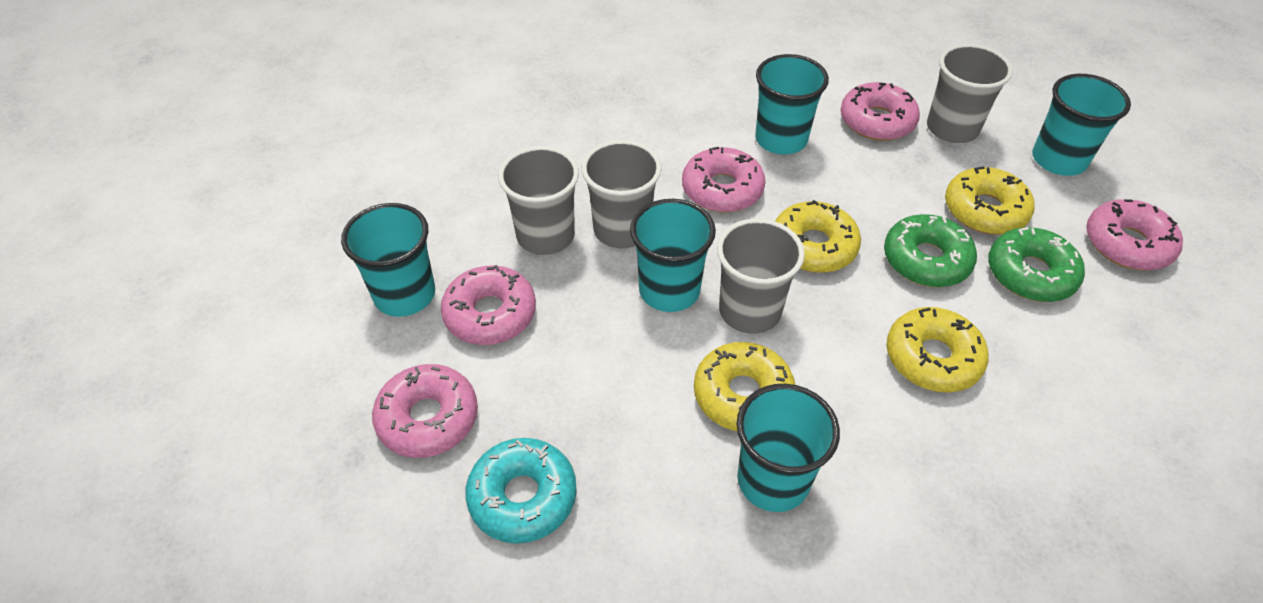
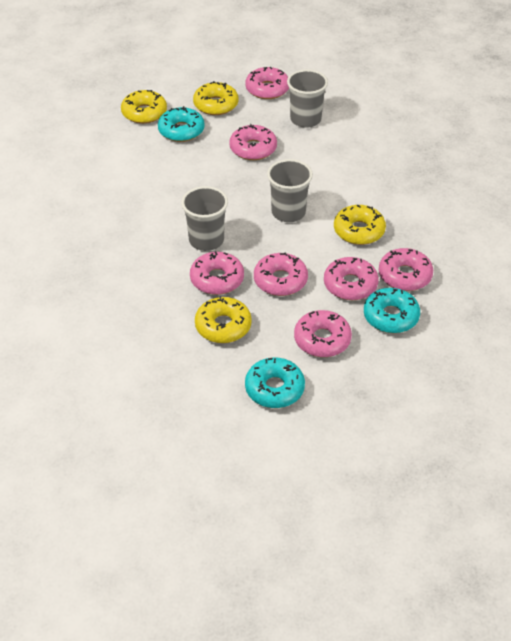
green donut: 2 -> 0
grey cup: 4 -> 3
pink donut: 5 -> 7
turquoise cup: 5 -> 0
turquoise donut: 1 -> 3

